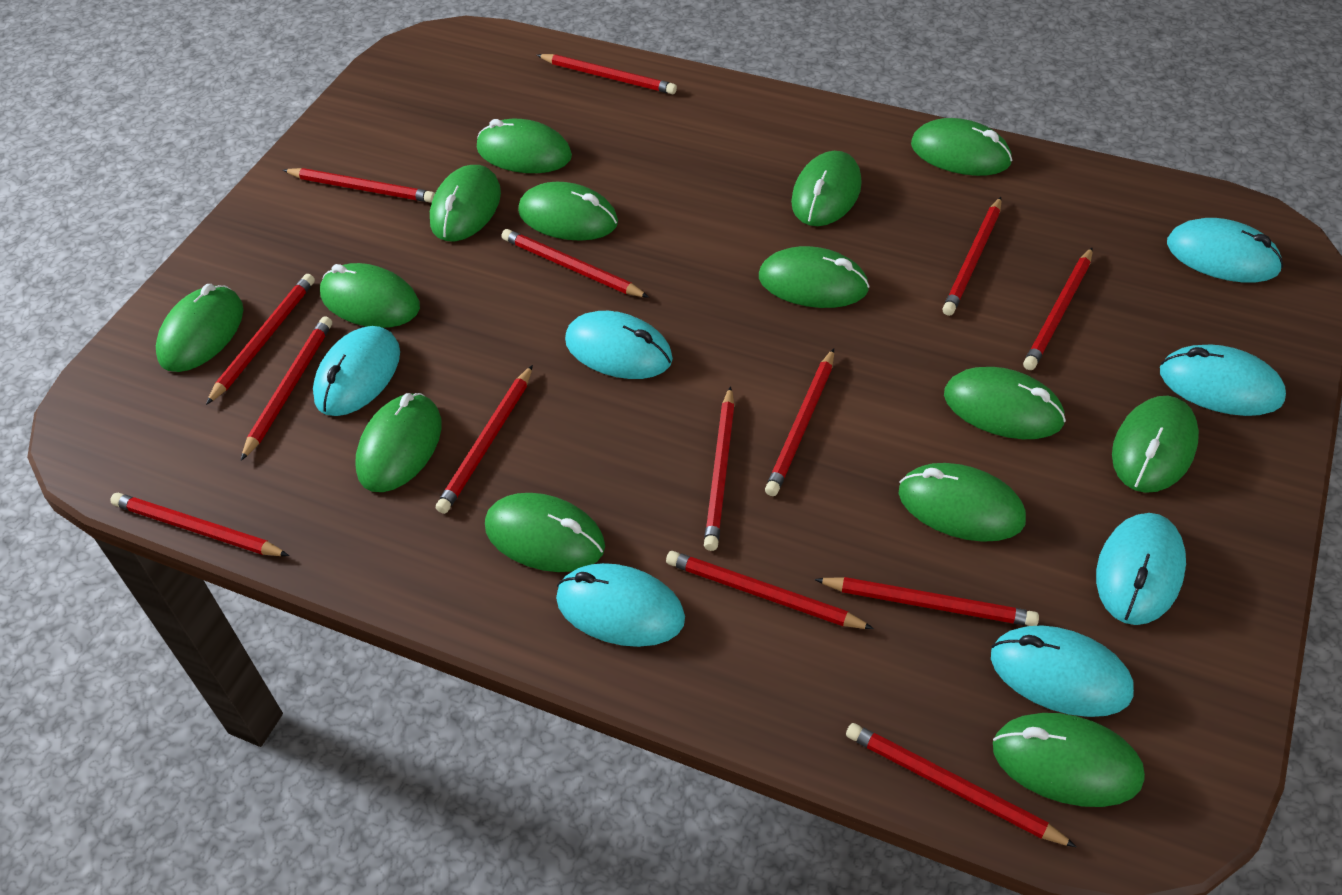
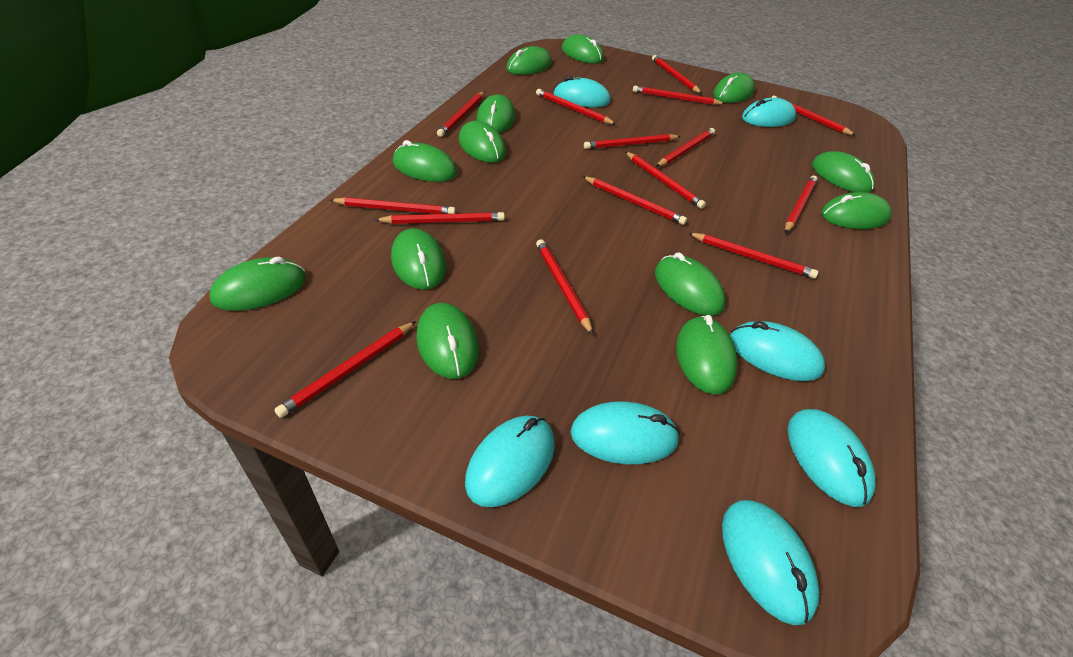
green mouse: 14 -> 13
red pencil: 14 -> 15

